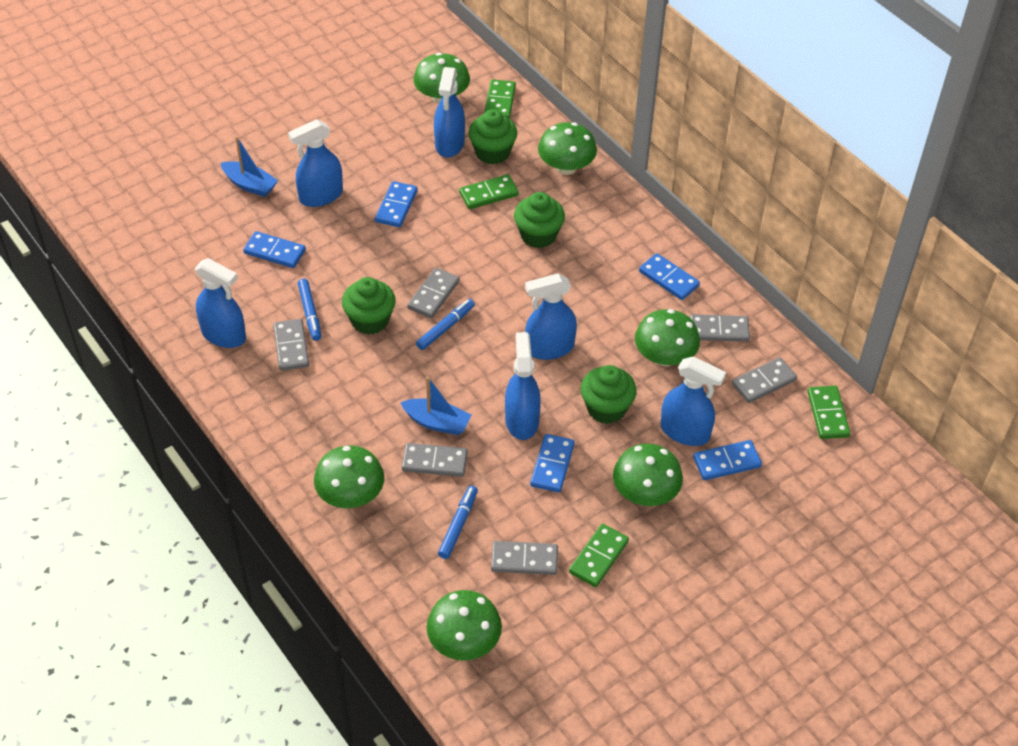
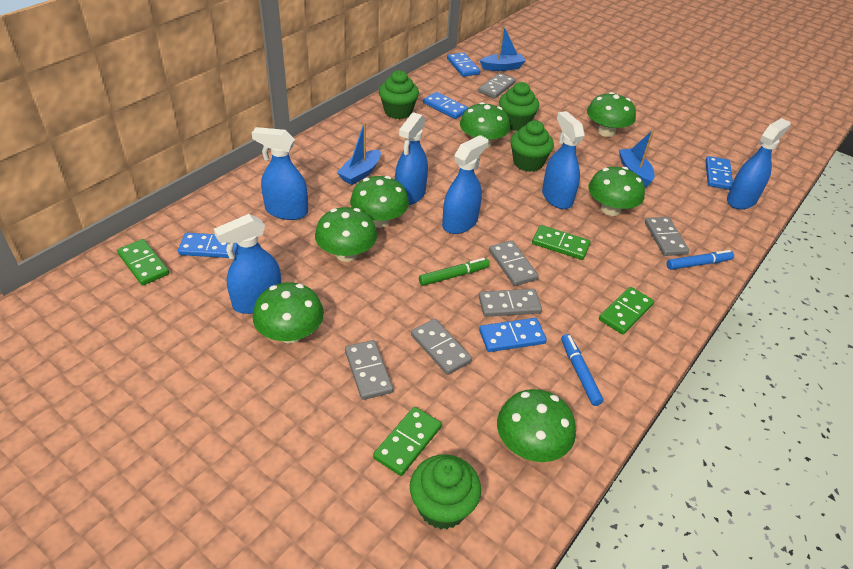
blue boat: 2 -> 3
blue marker: 3 -> 2
green marker: 0 -> 1
green mushroom: 6 -> 7

